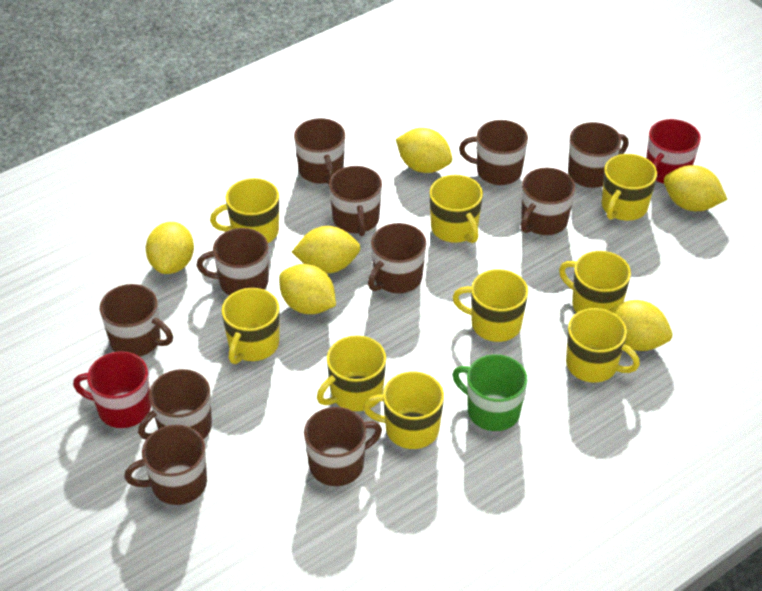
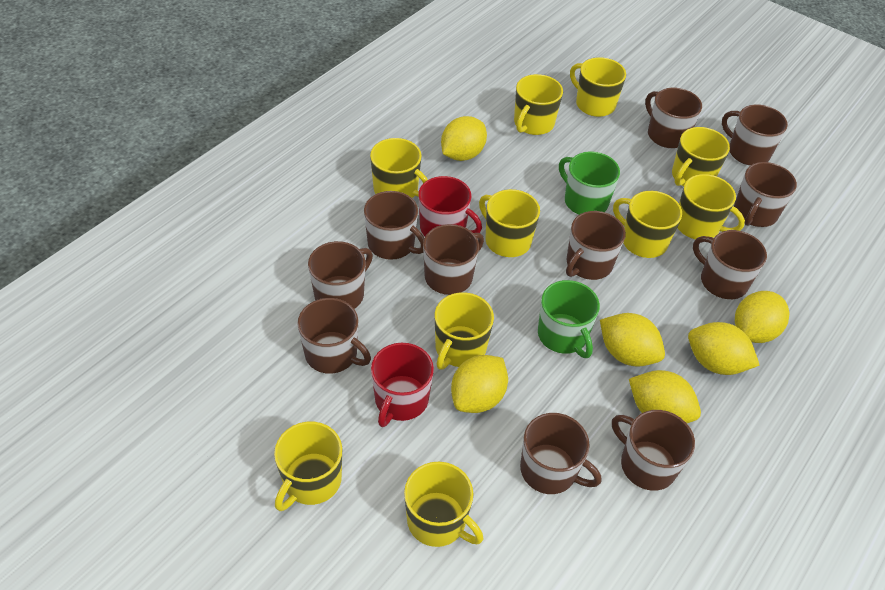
green mug: 1 -> 2
yellow mug: 9 -> 10

